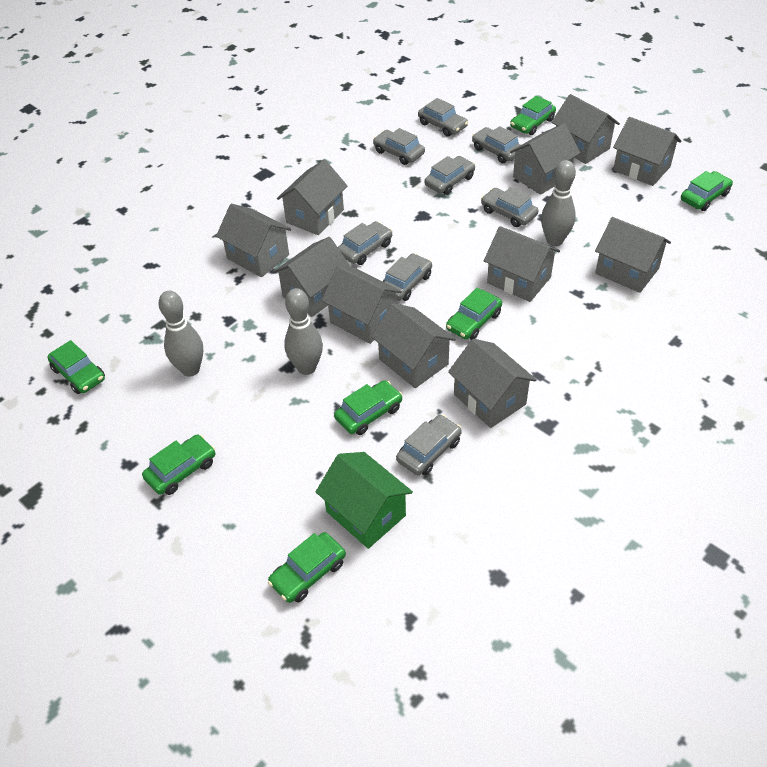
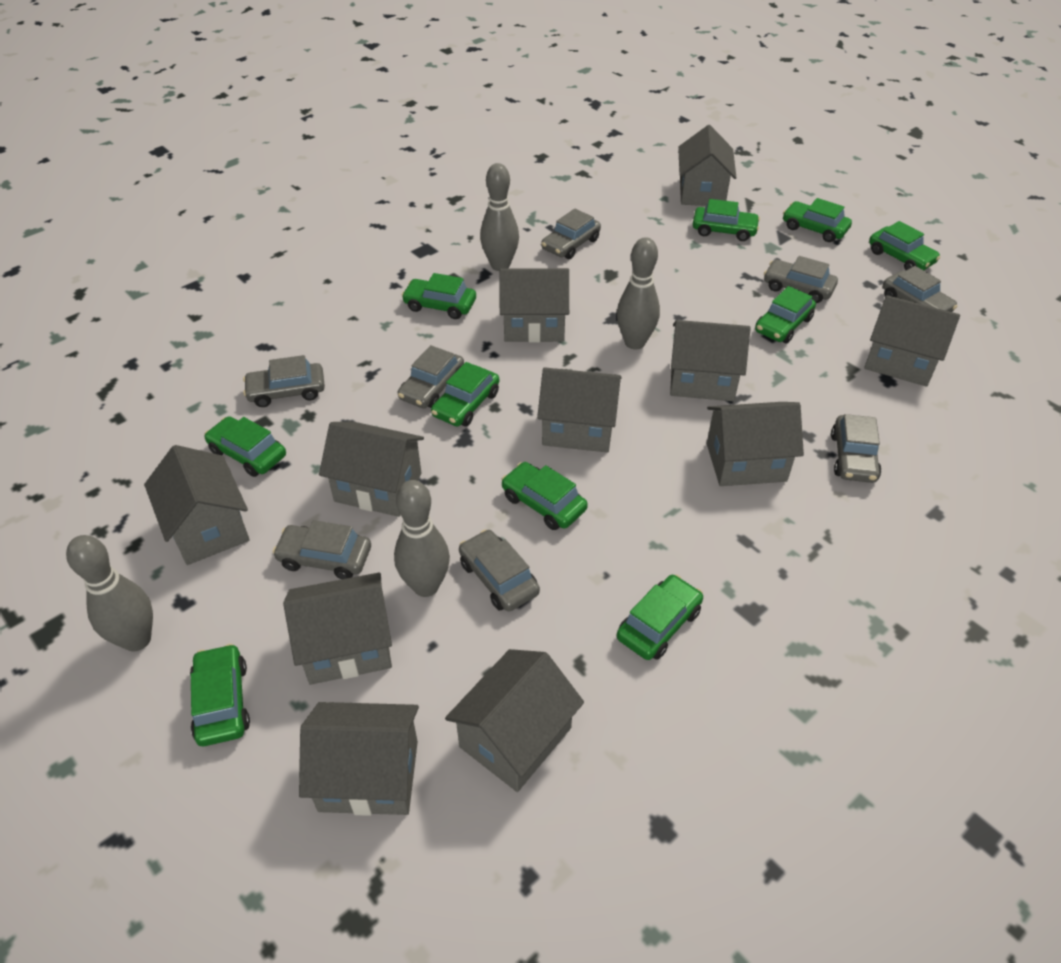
green car: 7 -> 10
green house: 1 -> 0
grey bowling pin: 3 -> 4

